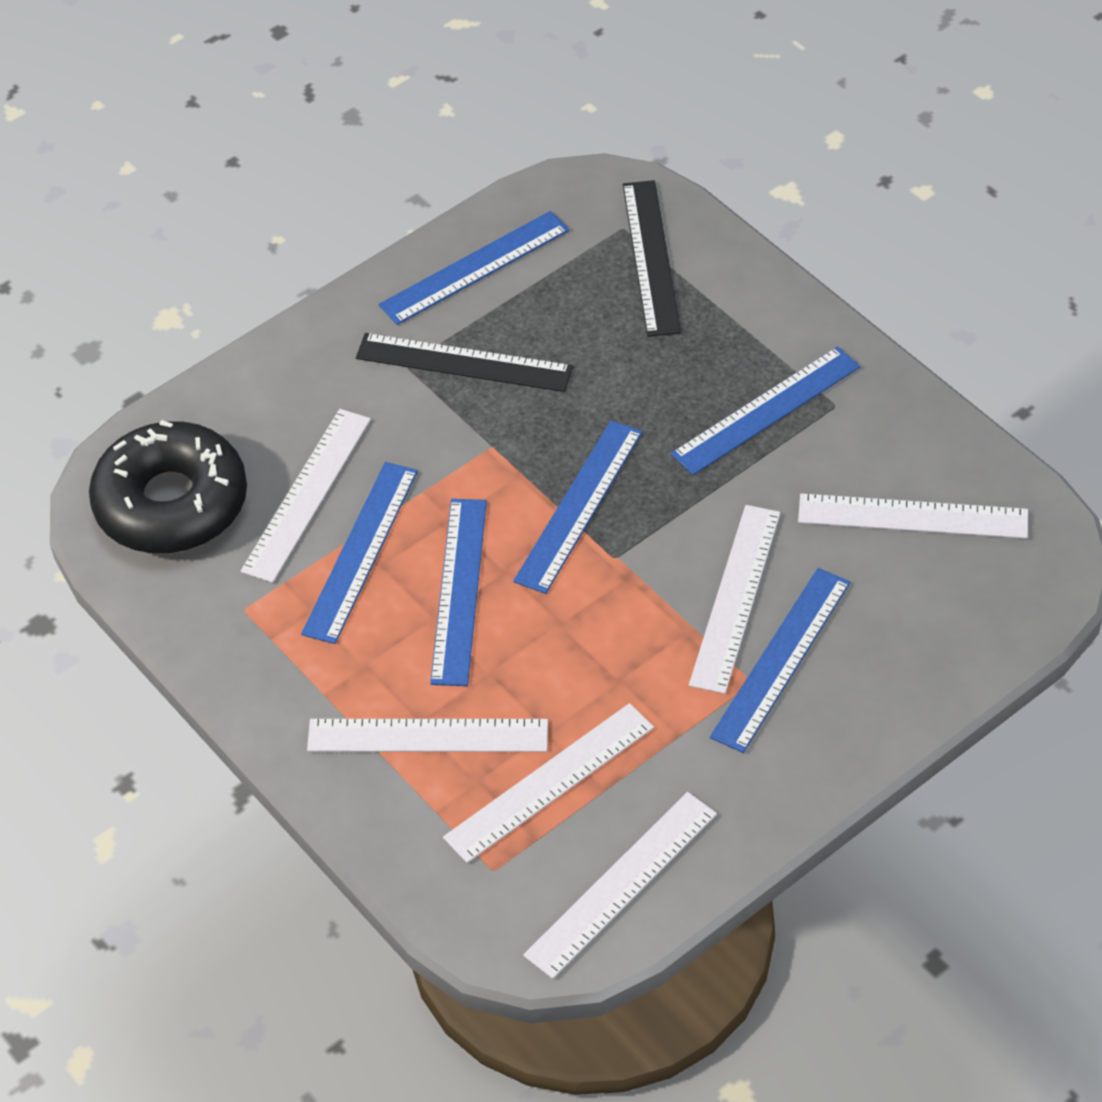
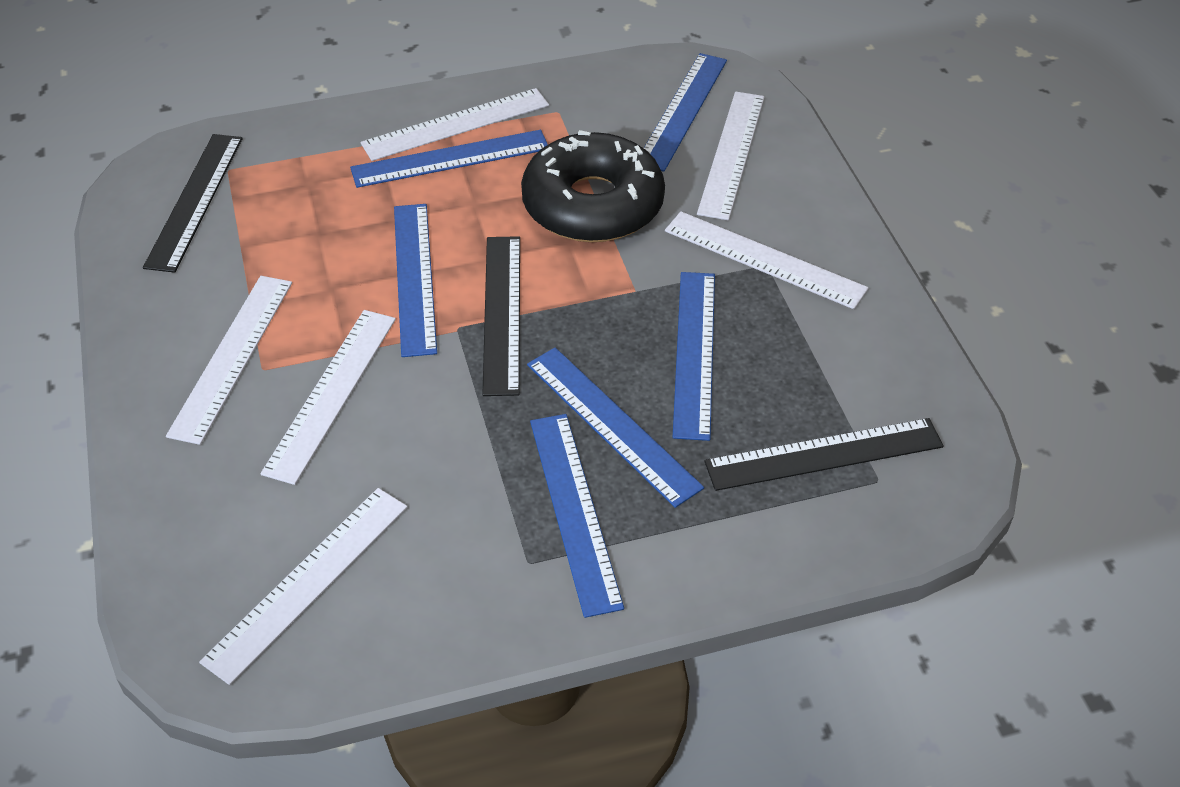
black ruler: 2 -> 3

